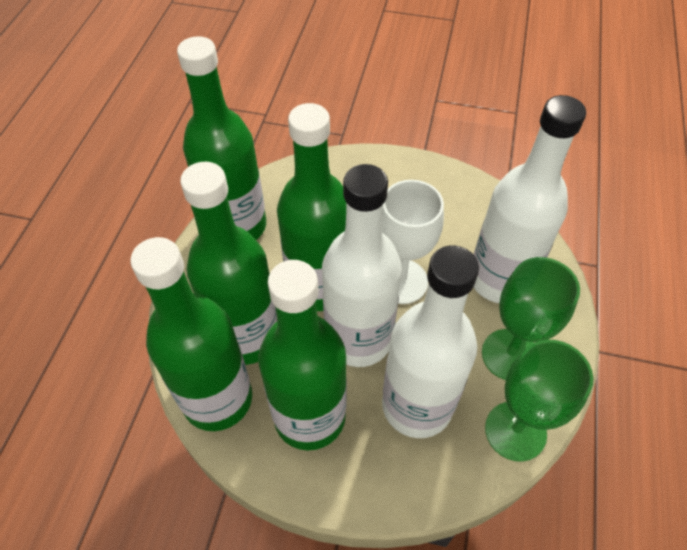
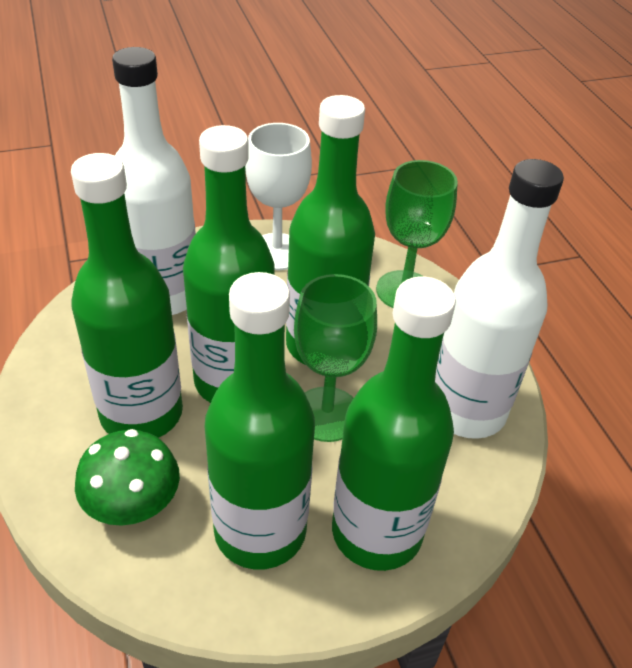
green mushroom: 0 -> 1
white bottle: 3 -> 2

